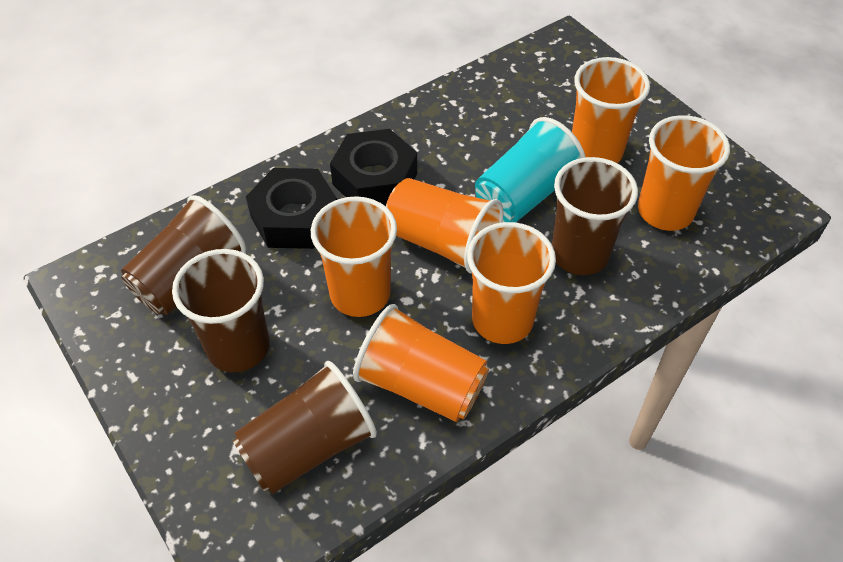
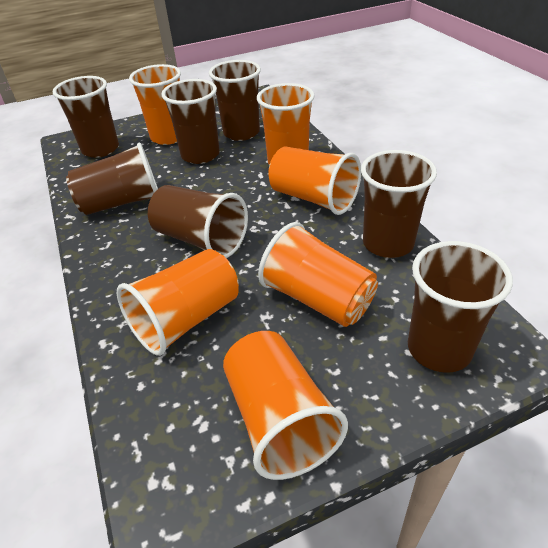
black nut: 2 -> 0
brown cup: 4 -> 7
turquoise cup: 1 -> 0

